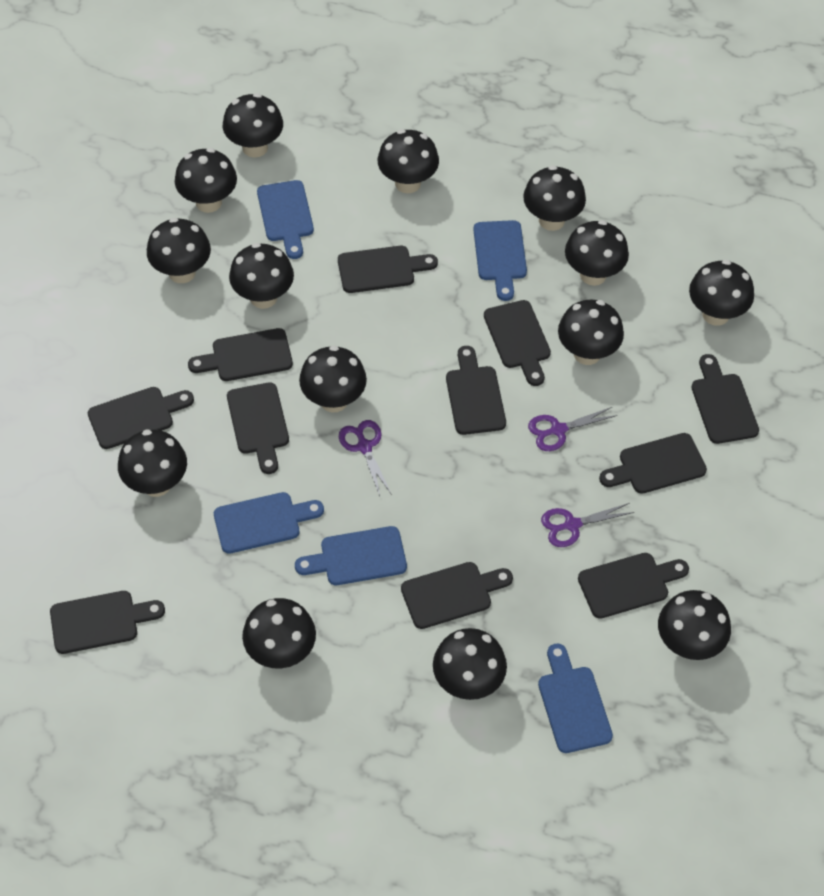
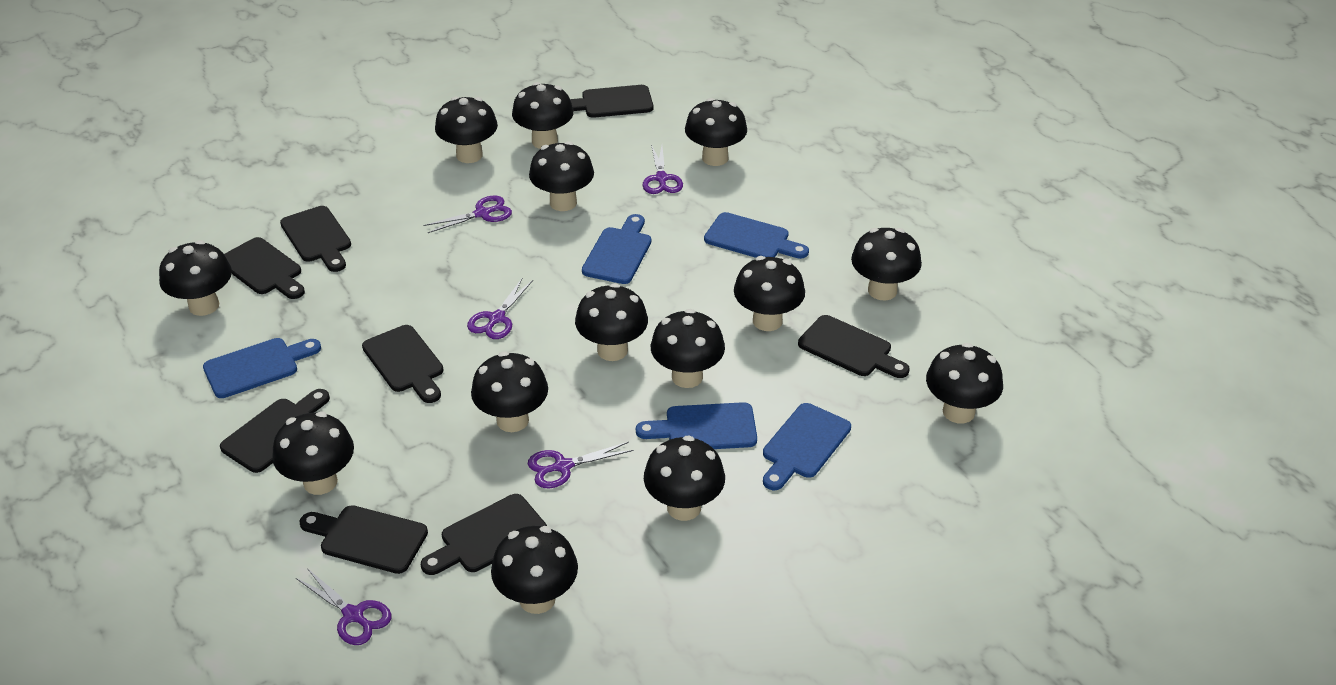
black cutting board: 11 -> 8
purple scissors: 3 -> 5

